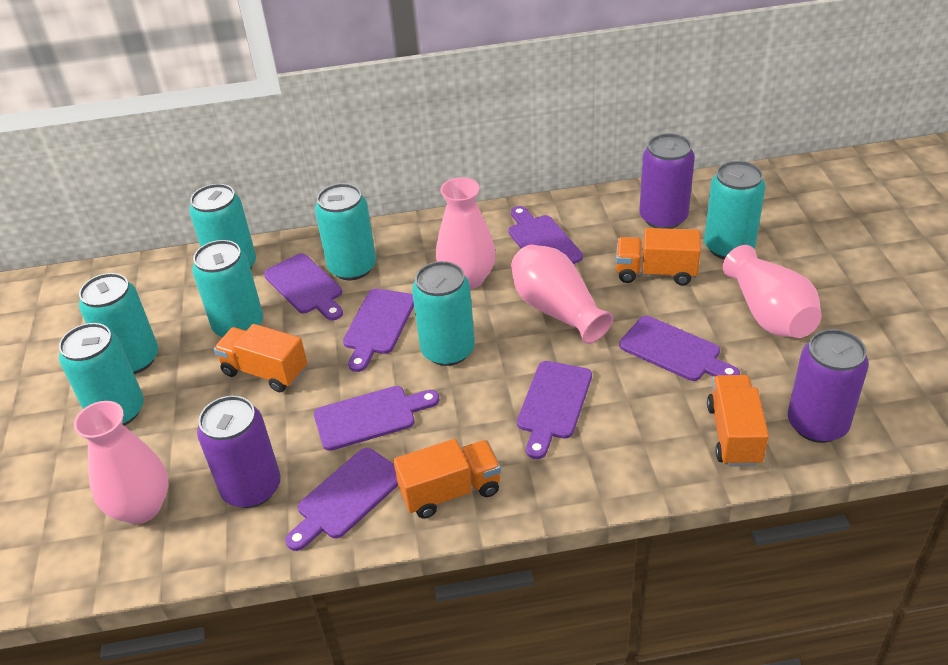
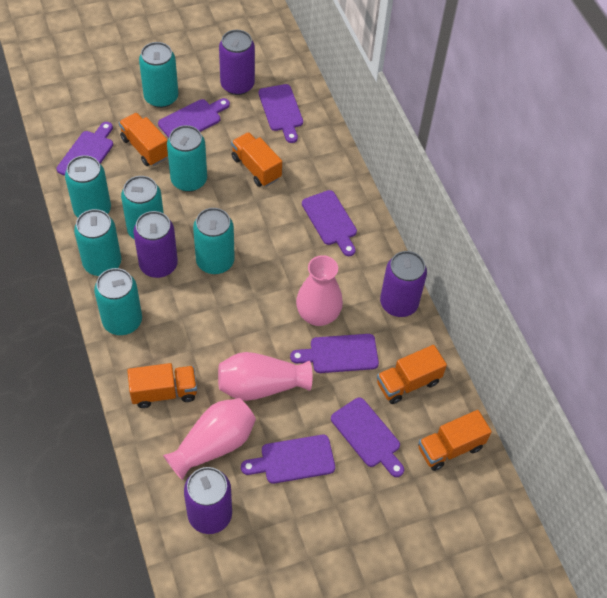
orange truck: 4 -> 5
pink vase: 4 -> 3
purple can: 3 -> 4

